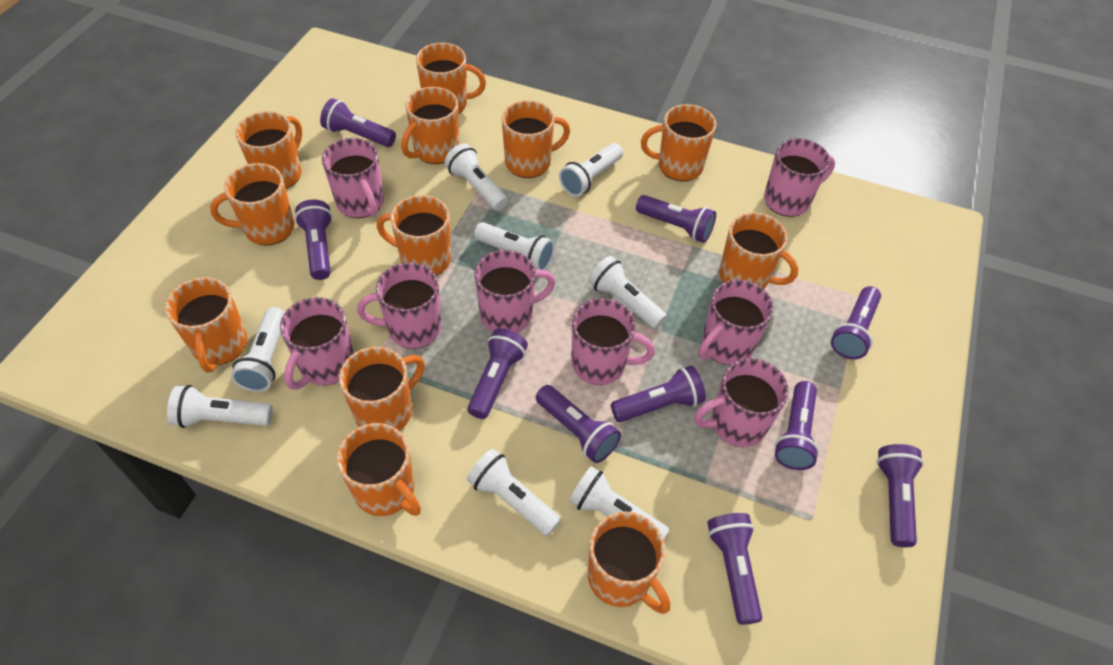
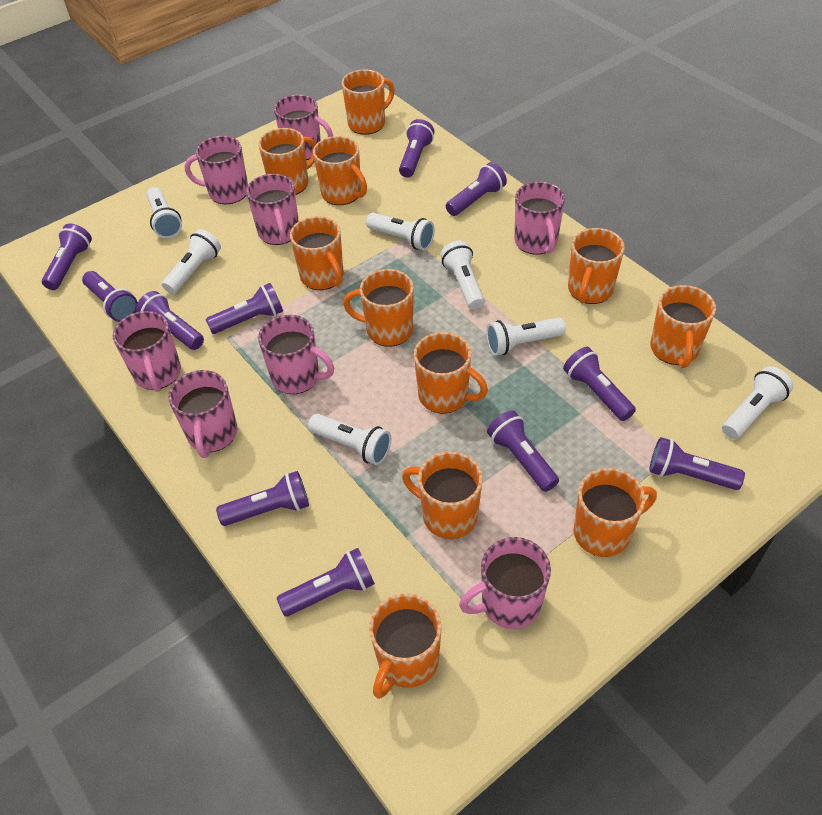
orange mug: 12 -> 11
purple flashlight: 10 -> 11
white flashlight: 8 -> 7

